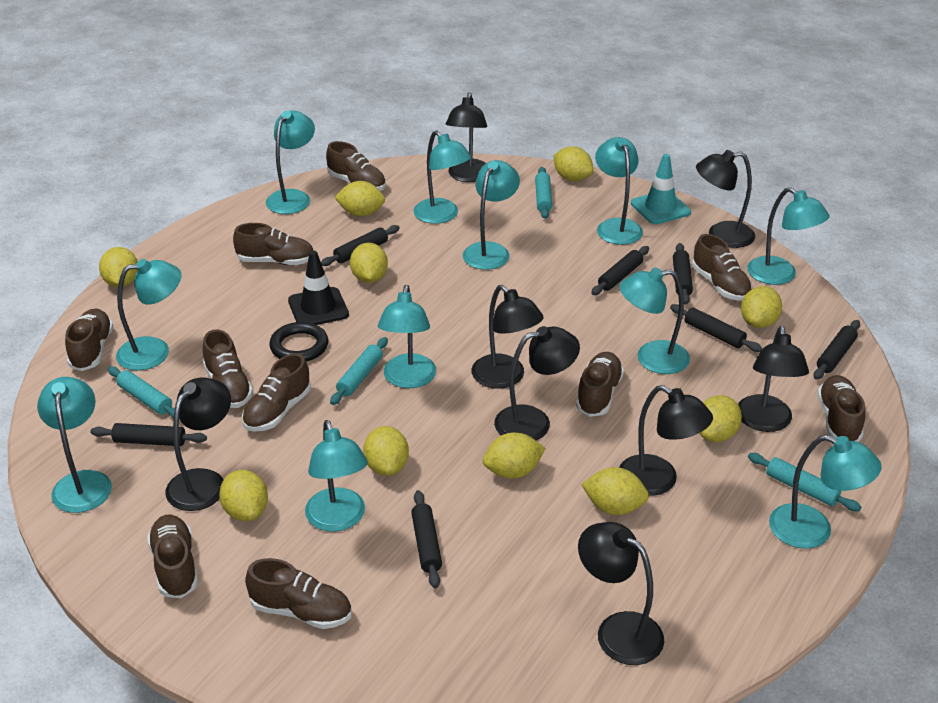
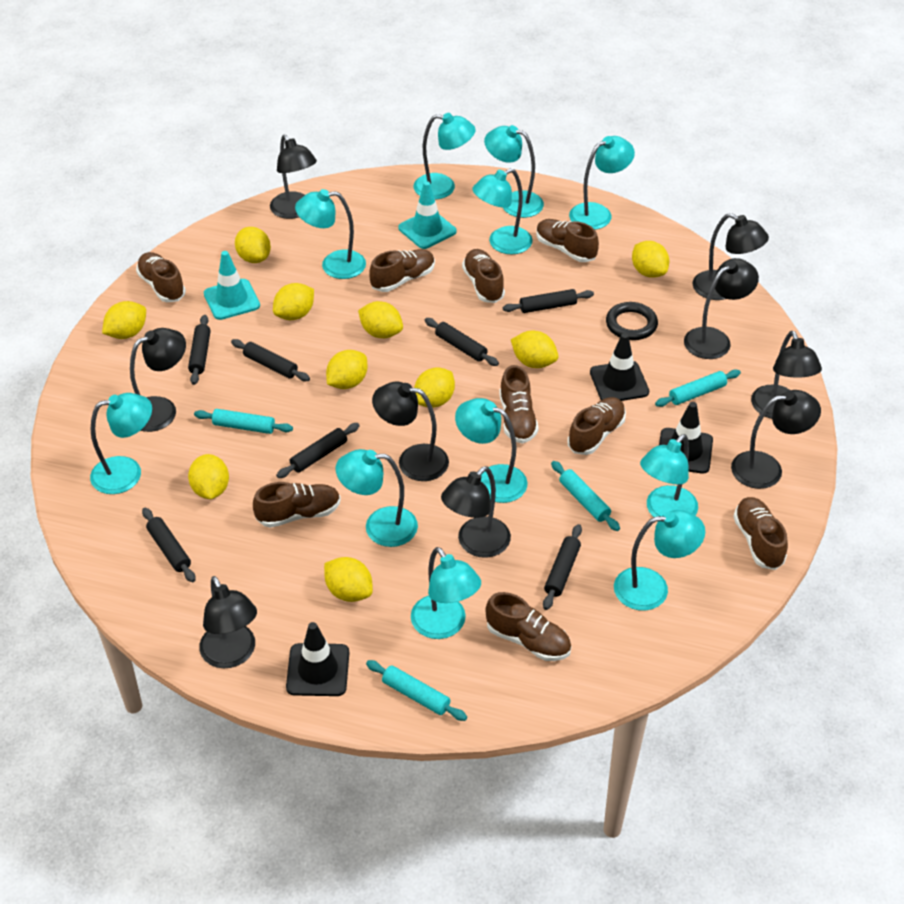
black lamp: 8 -> 9
black traffic cone: 1 -> 3
brown shoe: 10 -> 9
turquoise traffic cone: 1 -> 2

